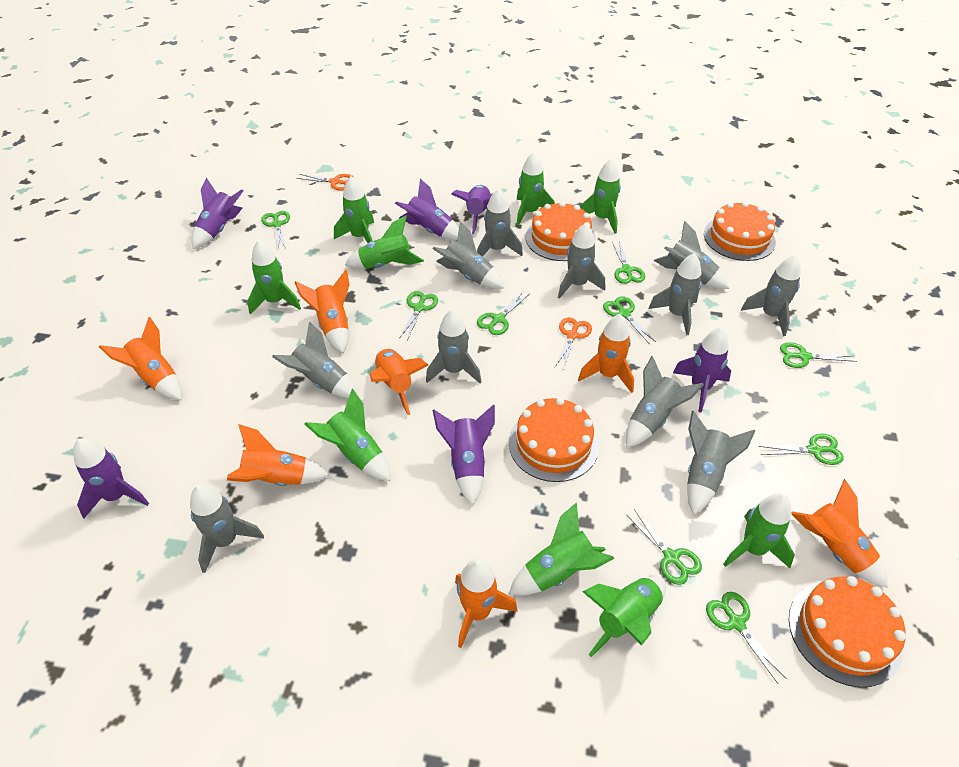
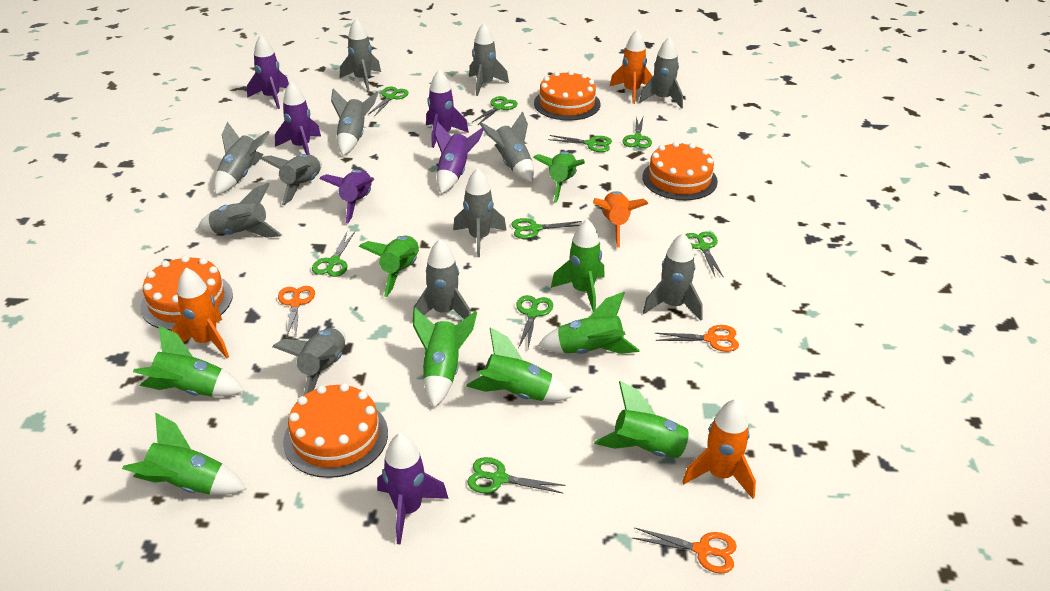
grey rocket: 11 -> 12
orange rocket: 7 -> 4
orange scissors: 2 -> 3

